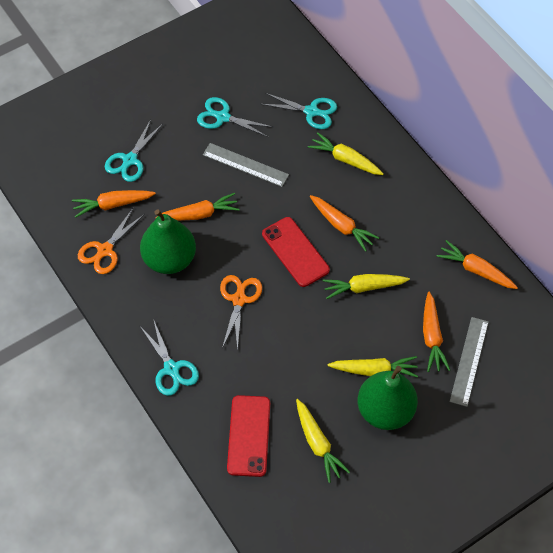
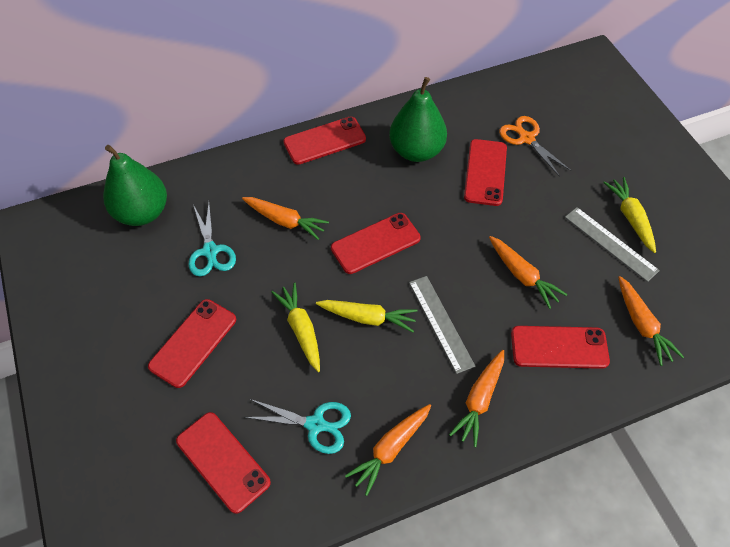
orange scissors: 2 -> 1
red phone: 2 -> 6
turquoise scissors: 4 -> 2
yellow carrot: 4 -> 3

